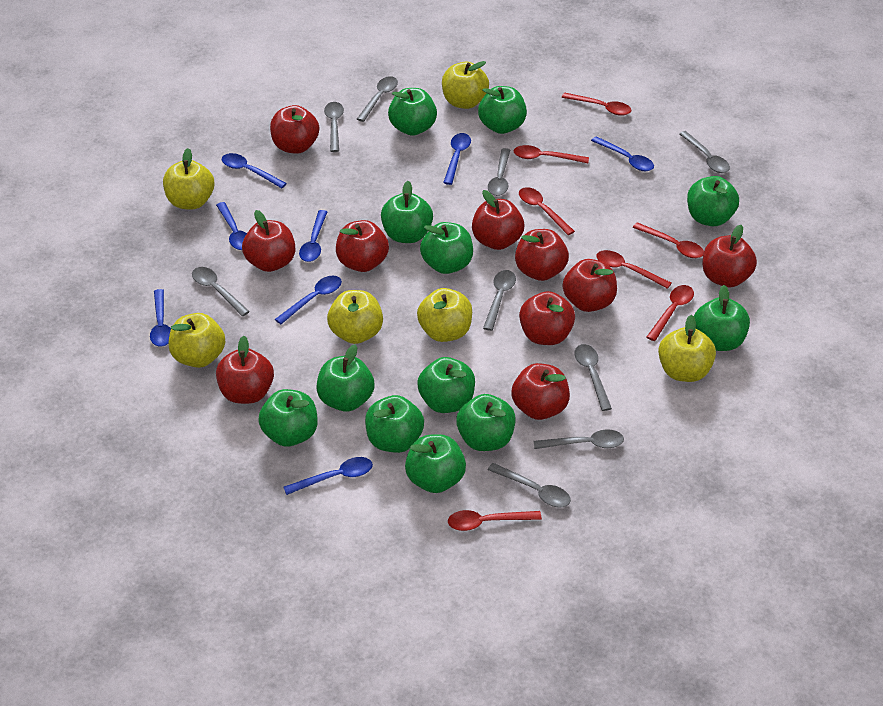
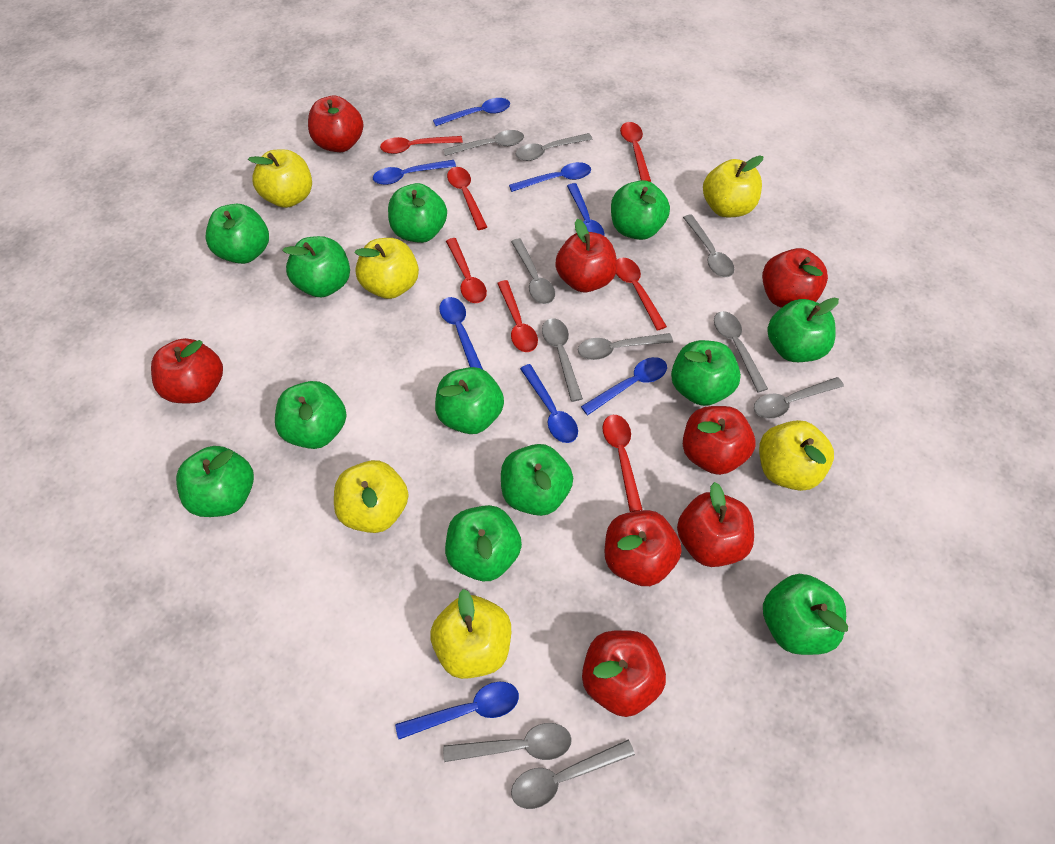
grey spoon: 9 -> 10
red apple: 10 -> 8

